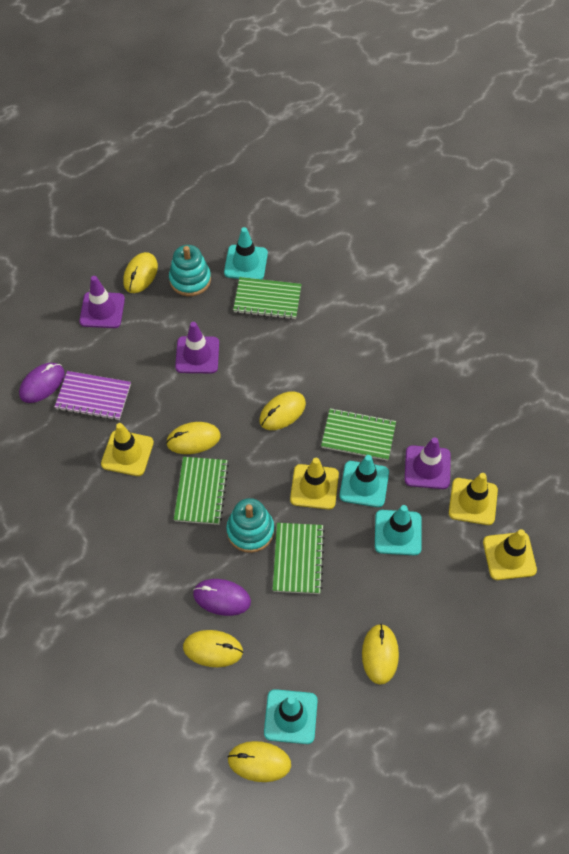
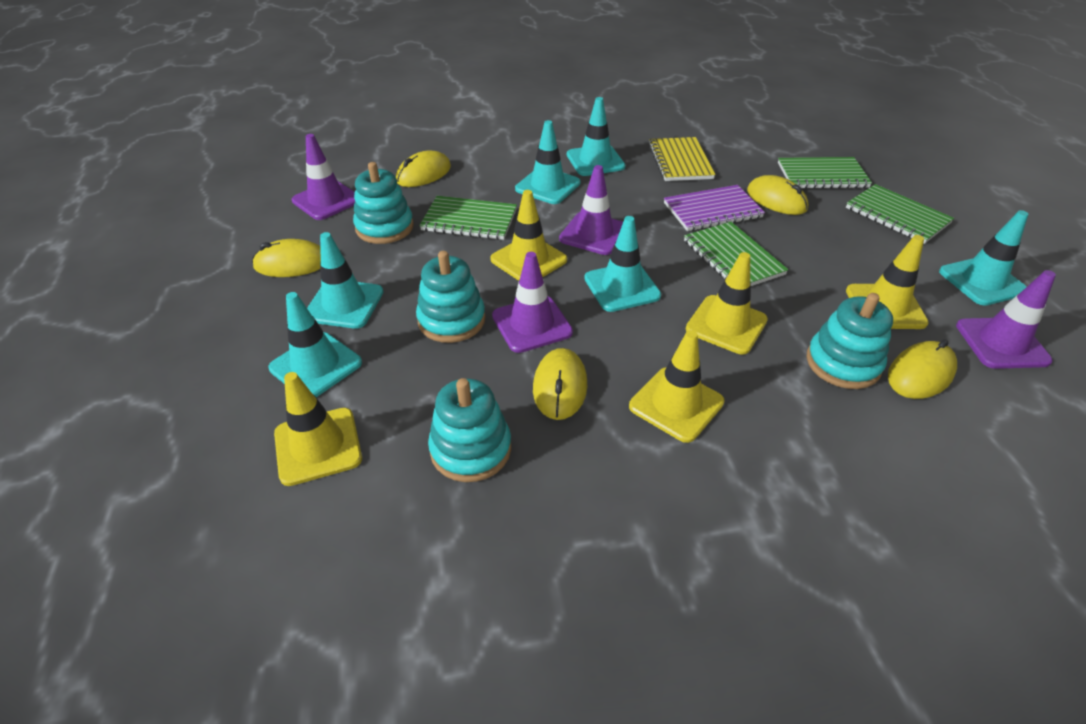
purple mouse: 2 -> 0
purple traffic cone: 3 -> 4
turquoise stacking toy: 2 -> 4
turquoise traffic cone: 4 -> 6
yellow mouse: 6 -> 5
yellow notebook: 0 -> 1
yellow traffic cone: 4 -> 5

